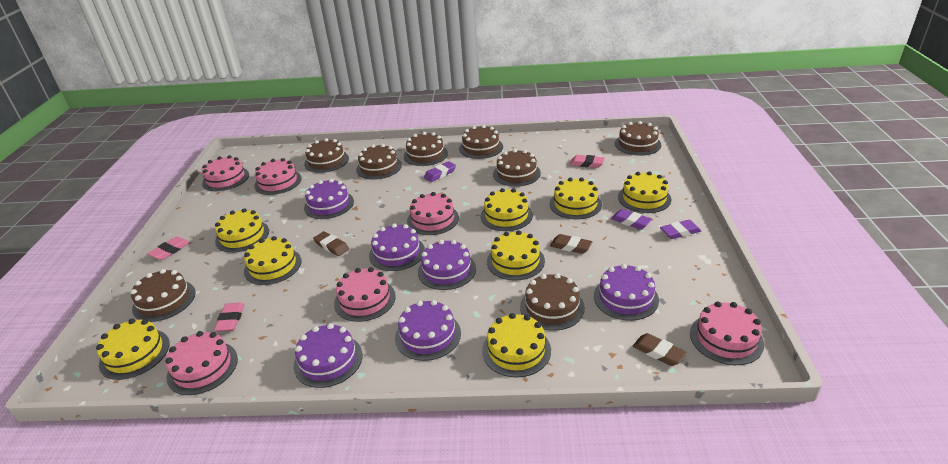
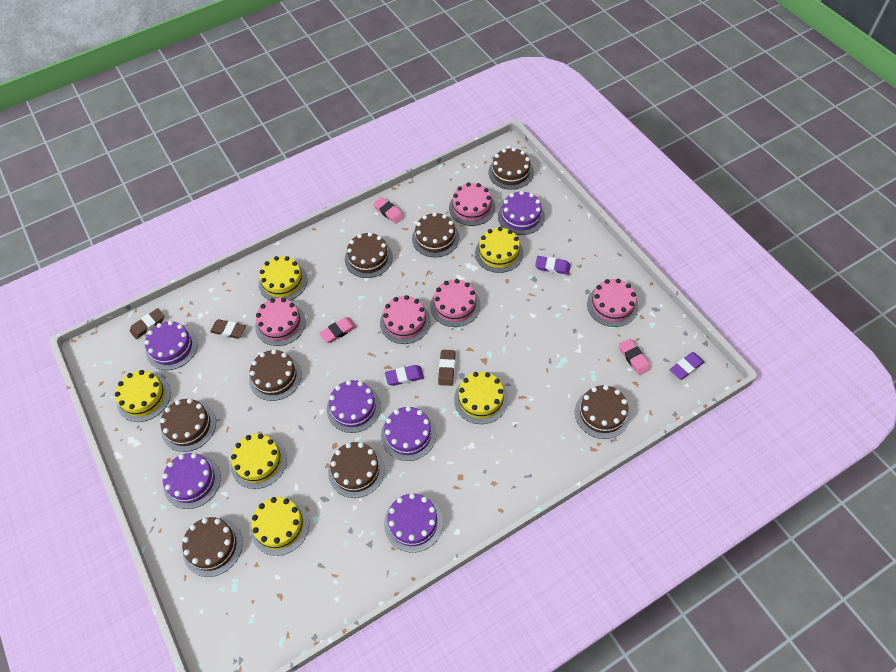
pink cake: 6 -> 5
yellow cake: 8 -> 6

